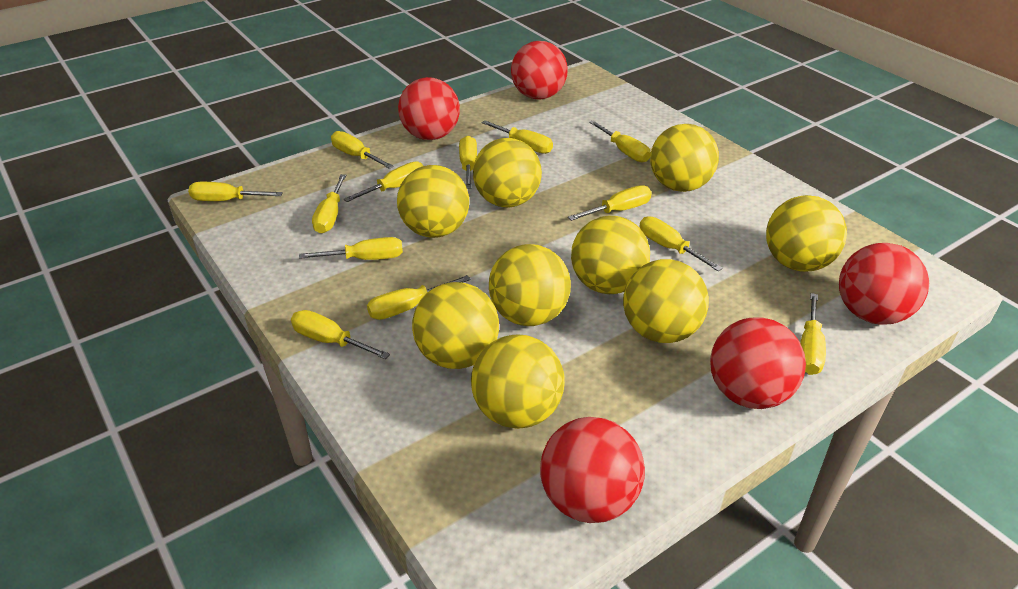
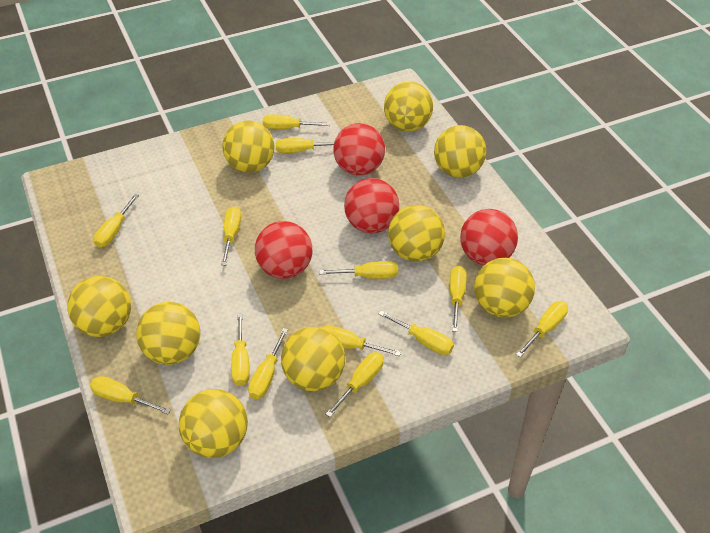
red ball: 5 -> 4

